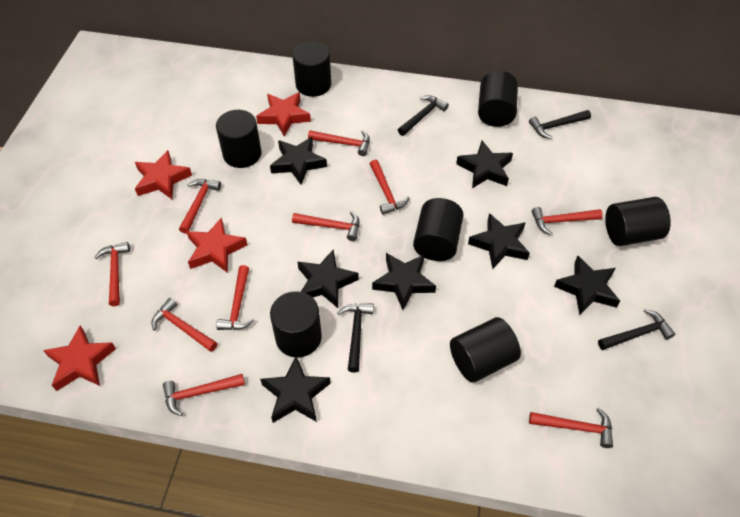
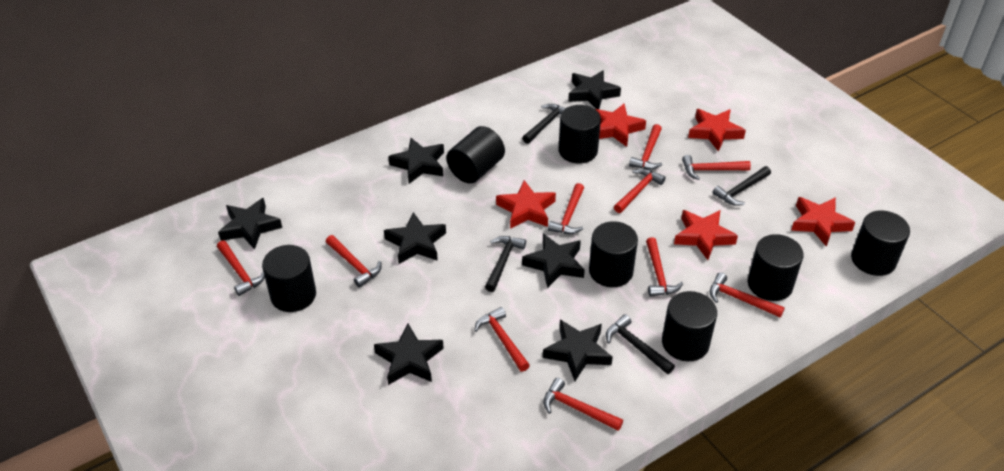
red star: 4 -> 5

